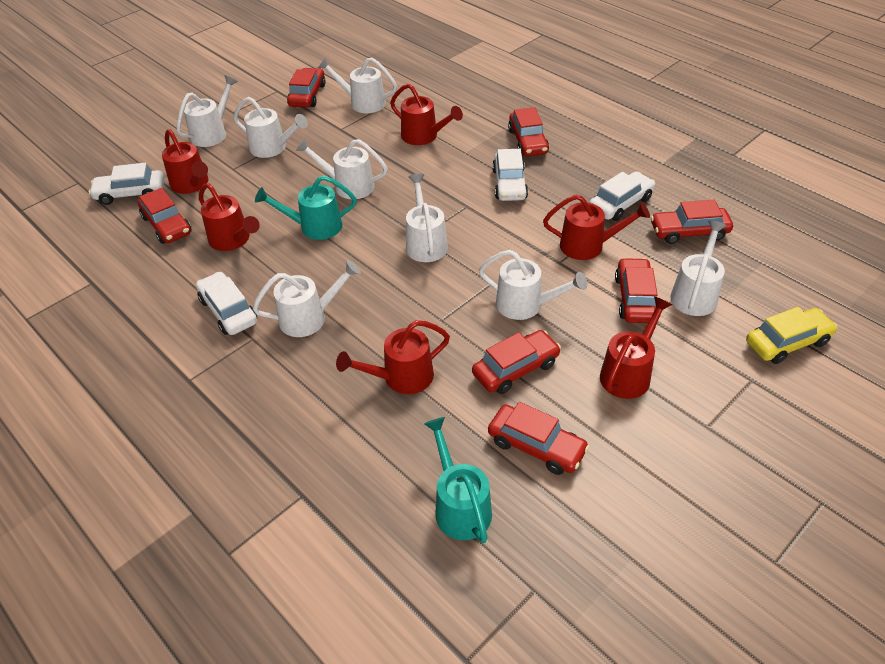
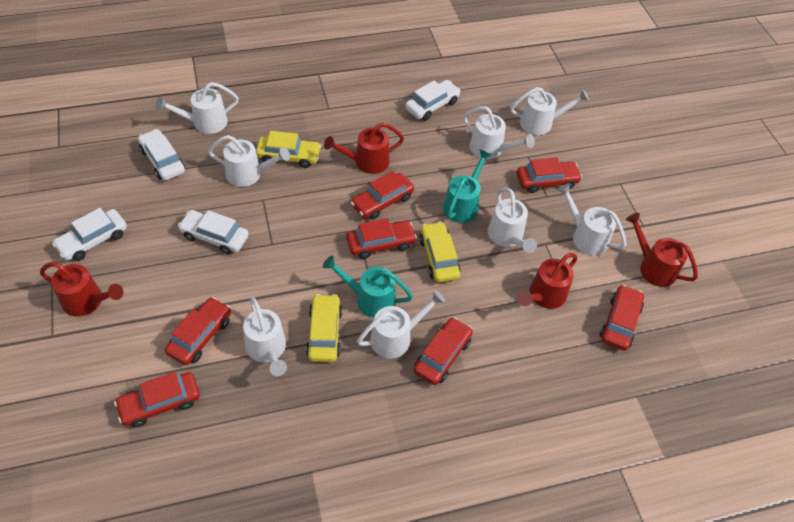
red watering can: 6 -> 4
yellow car: 1 -> 3

